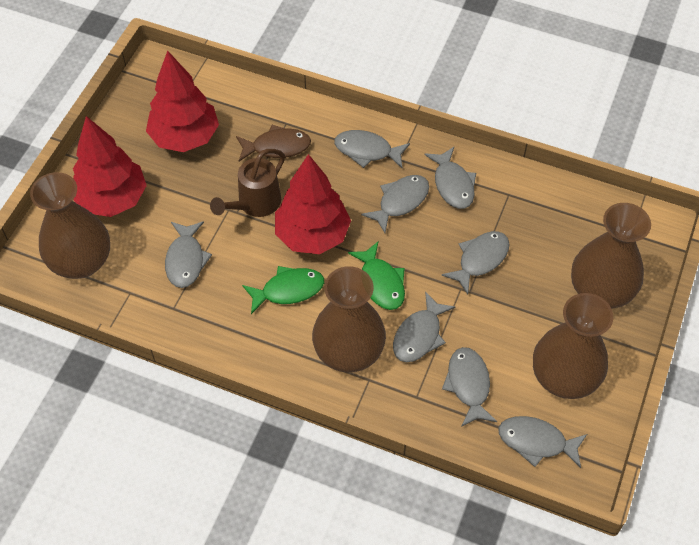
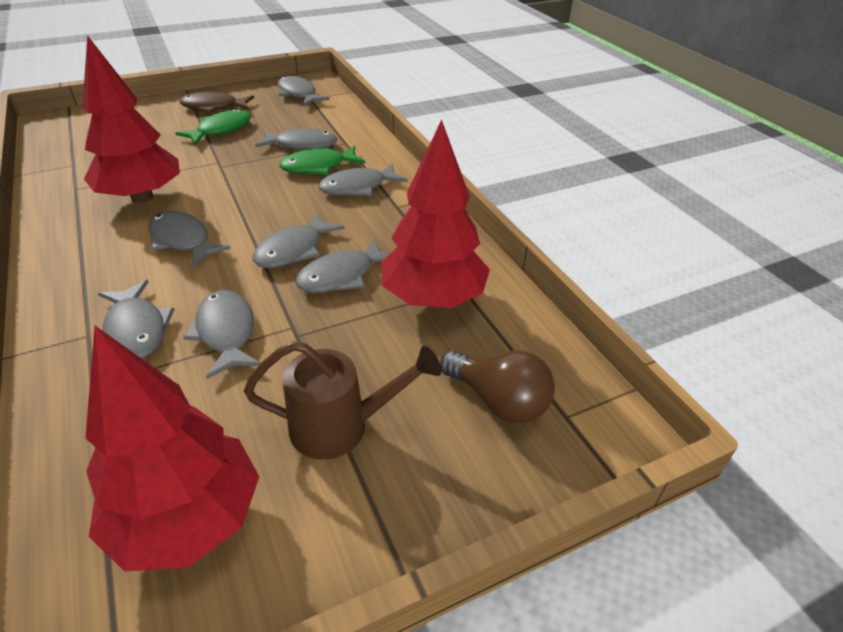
brown light bulb: 0 -> 1
brown vase: 4 -> 0

